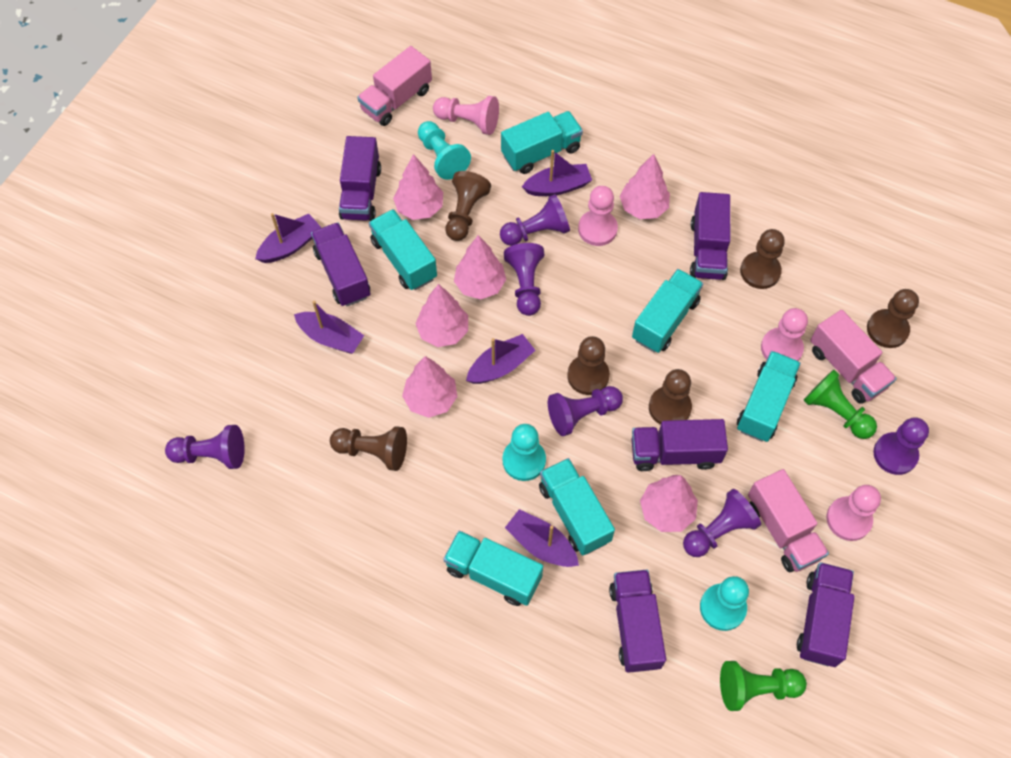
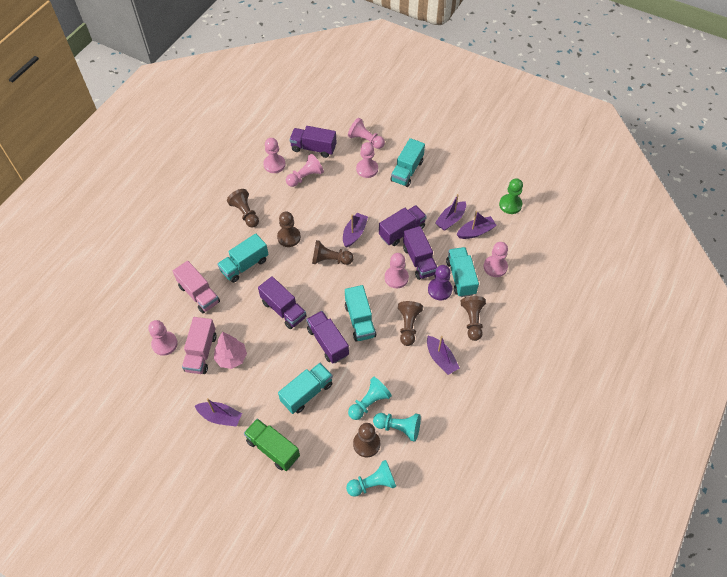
green pawn: 2 -> 1
green truck: 0 -> 1
pink pawn: 4 -> 7
pink tree: 6 -> 1
pink truck: 3 -> 2
purple pawn: 6 -> 1
purple truck: 6 -> 5
turquoise truck: 6 -> 5

